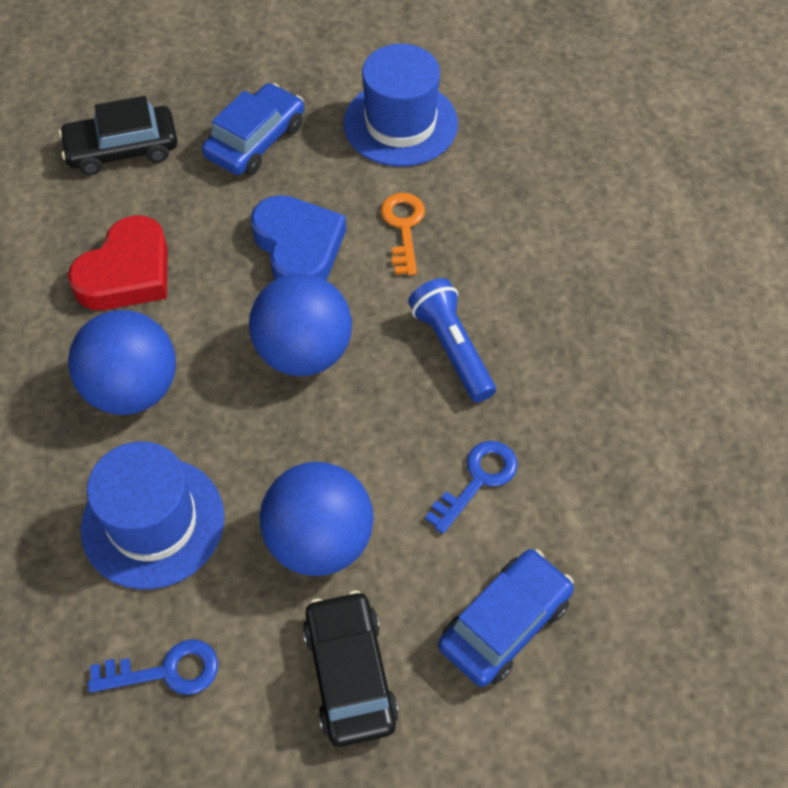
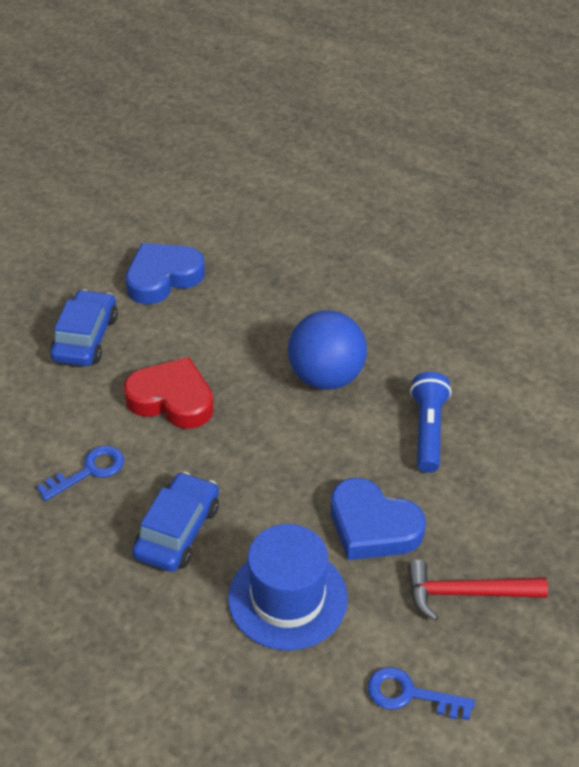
black car: 2 -> 0
blue ball: 3 -> 1
blue hat: 2 -> 1
blue heart: 1 -> 2
orange key: 1 -> 0
red hammer: 0 -> 1

